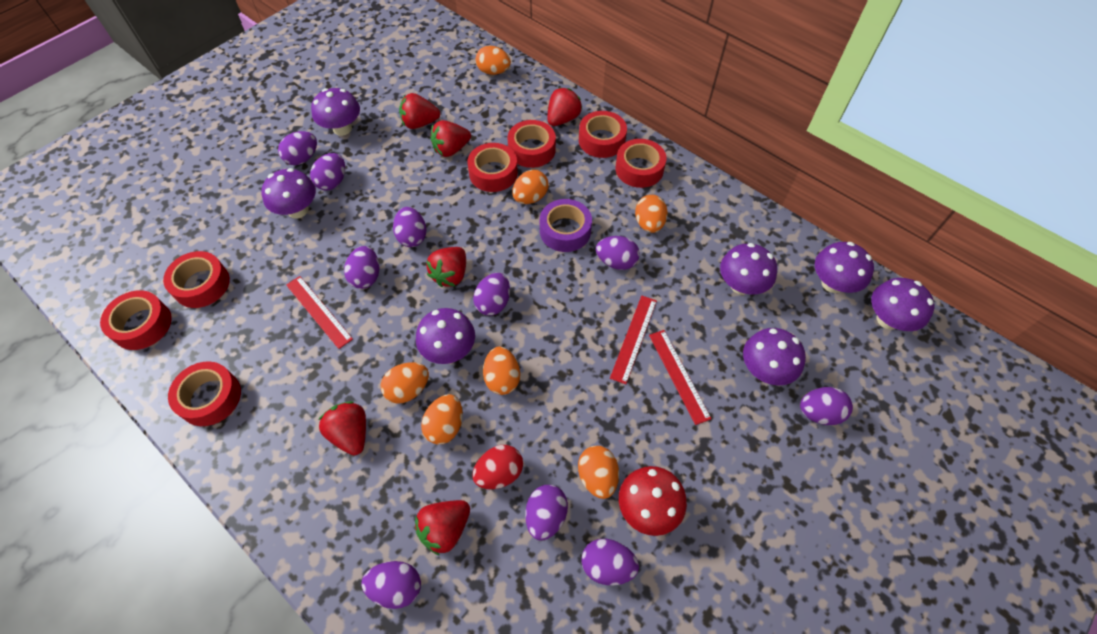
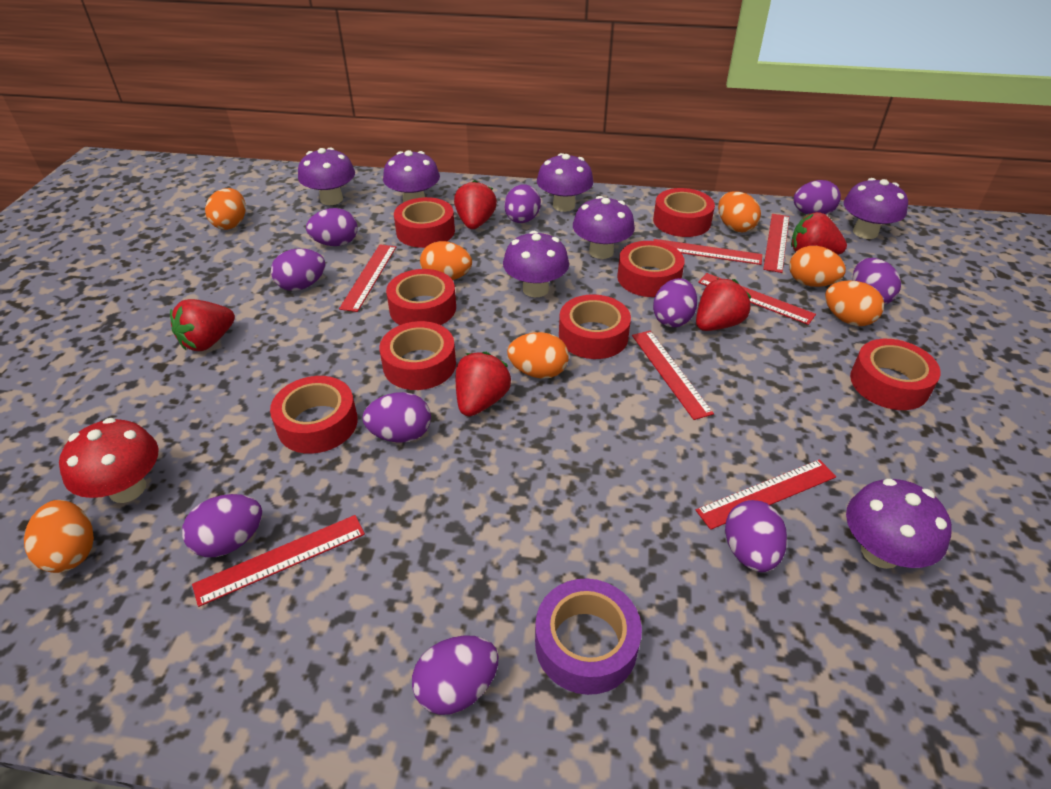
red egg: 1 -> 0
red ruler: 3 -> 7
red strawberry: 6 -> 5
red tape: 7 -> 8

